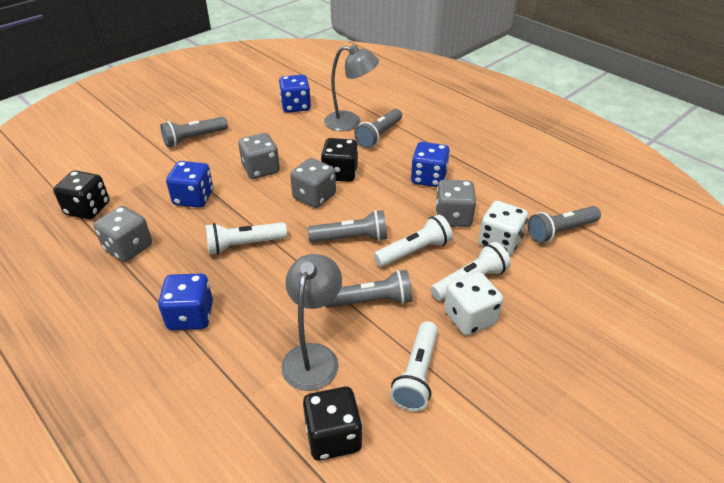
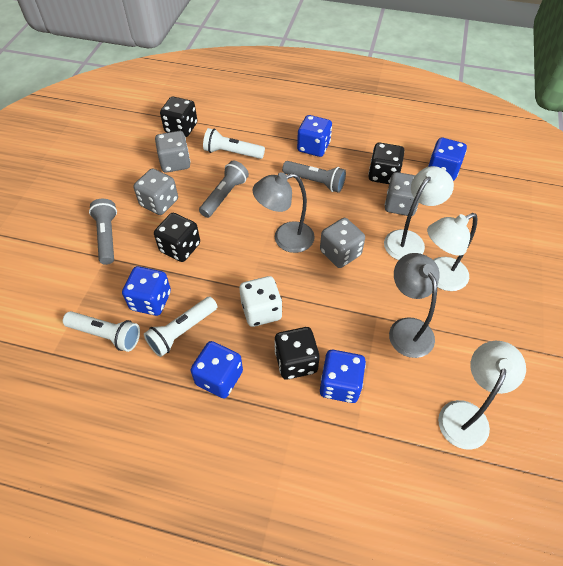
black dice: 3 -> 4
blue dice: 4 -> 5
grey flashlight: 5 -> 3
white dice: 2 -> 1
white flashlight: 4 -> 3
white lamp: 0 -> 3

